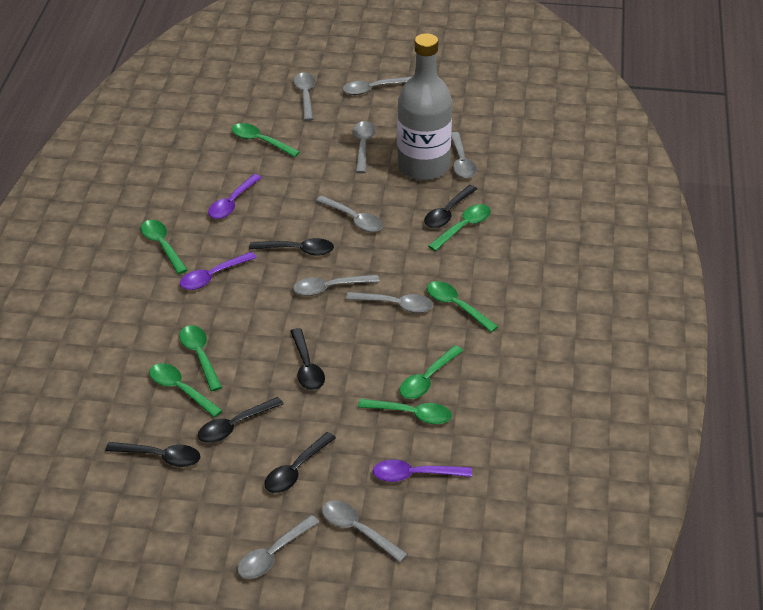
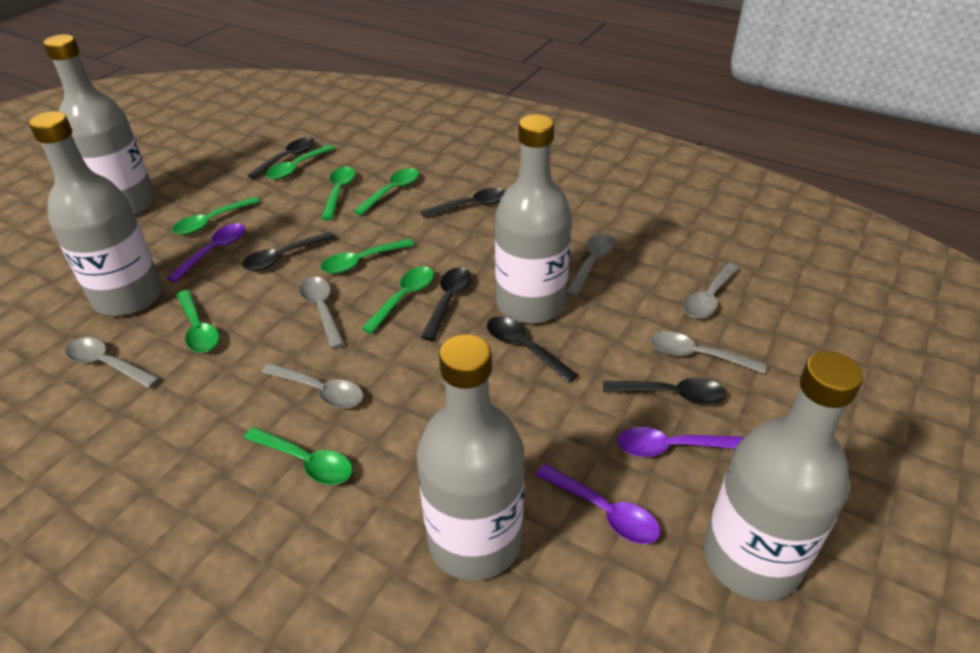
grey bottle: 1 -> 5
grey spoon: 9 -> 6

